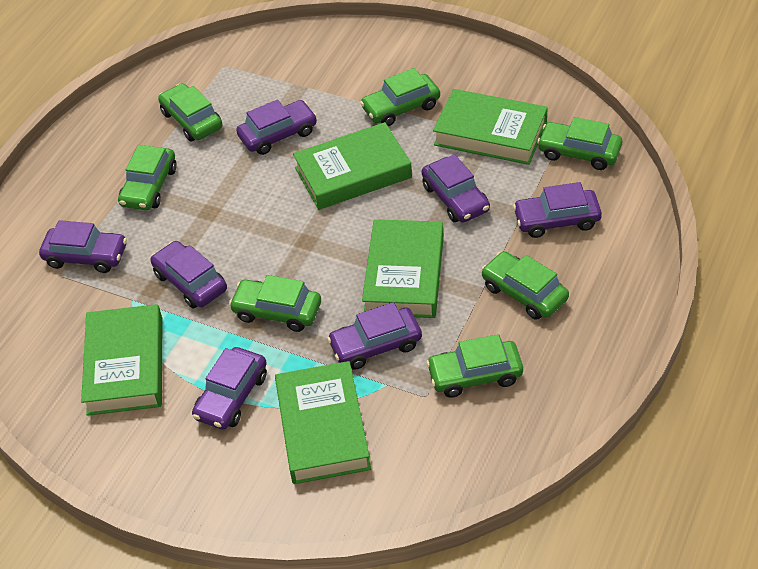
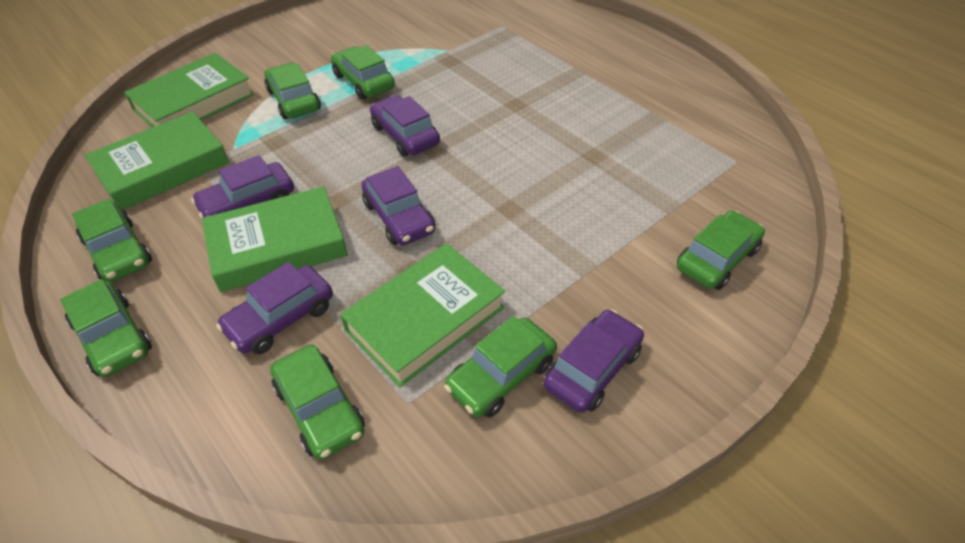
green book: 5 -> 4
purple car: 7 -> 5

